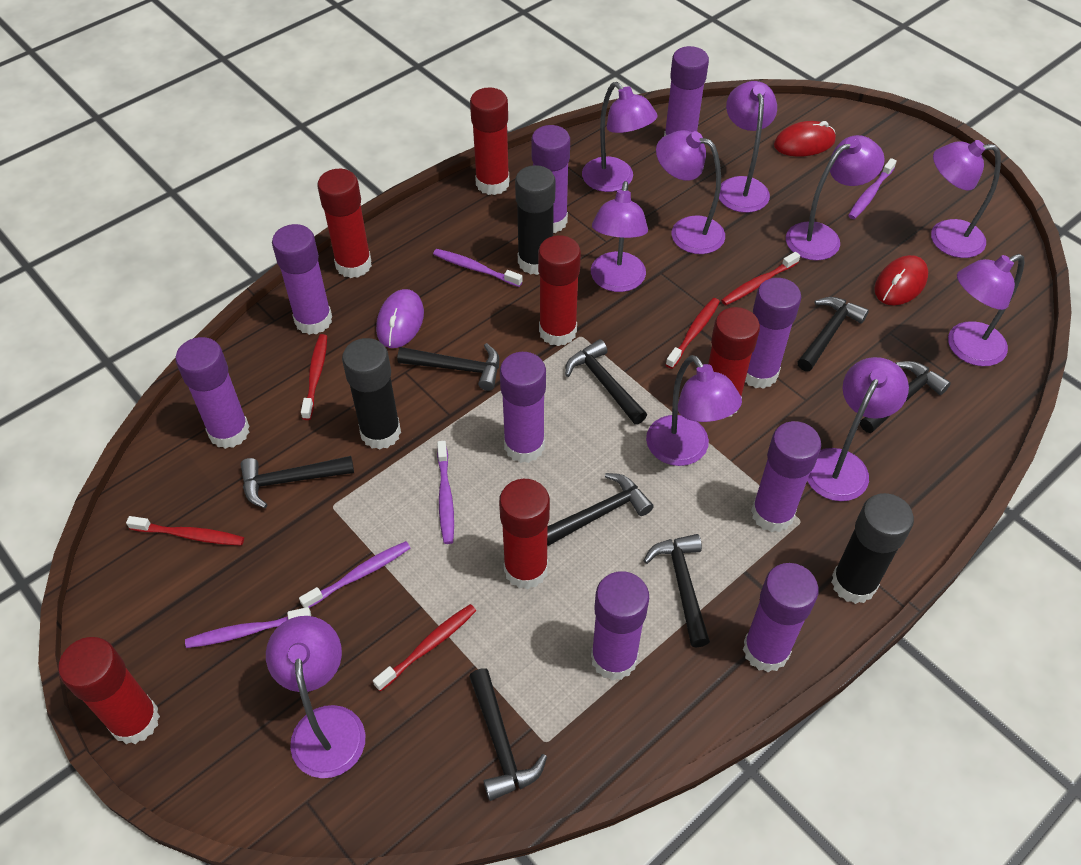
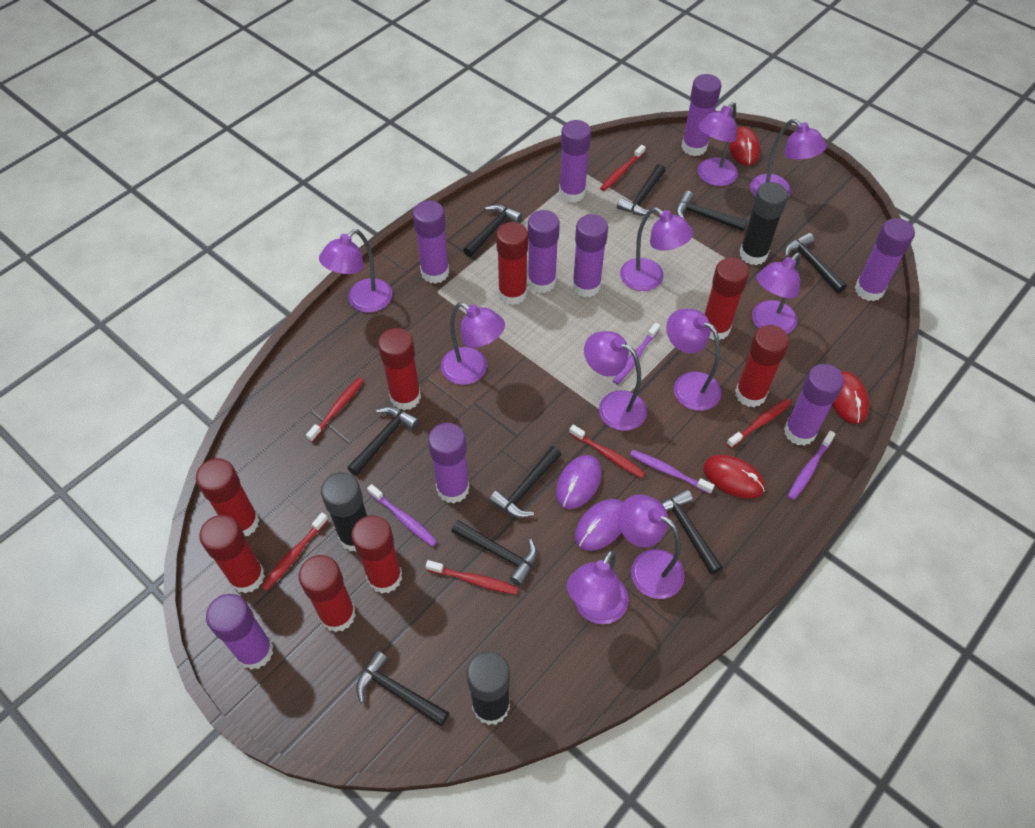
black hammer: 8 -> 9
purple mouse: 1 -> 2
purple toothbrush: 5 -> 4
red glue stick: 6 -> 8
red mouse: 2 -> 3
red toothbrush: 5 -> 6

